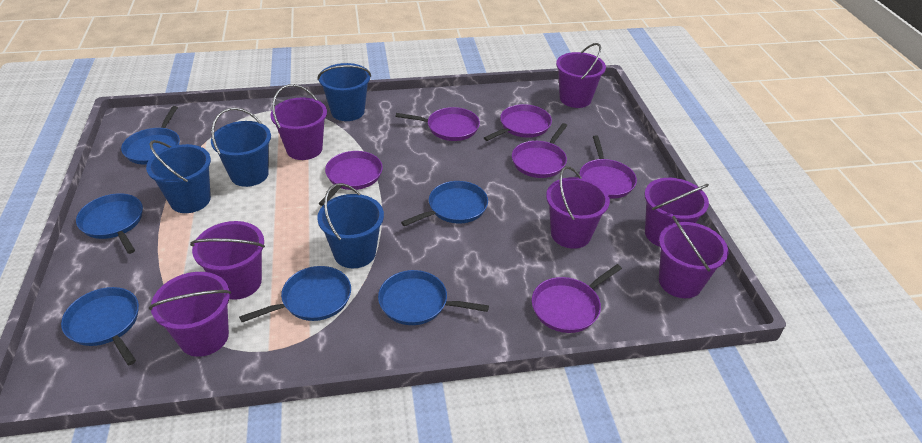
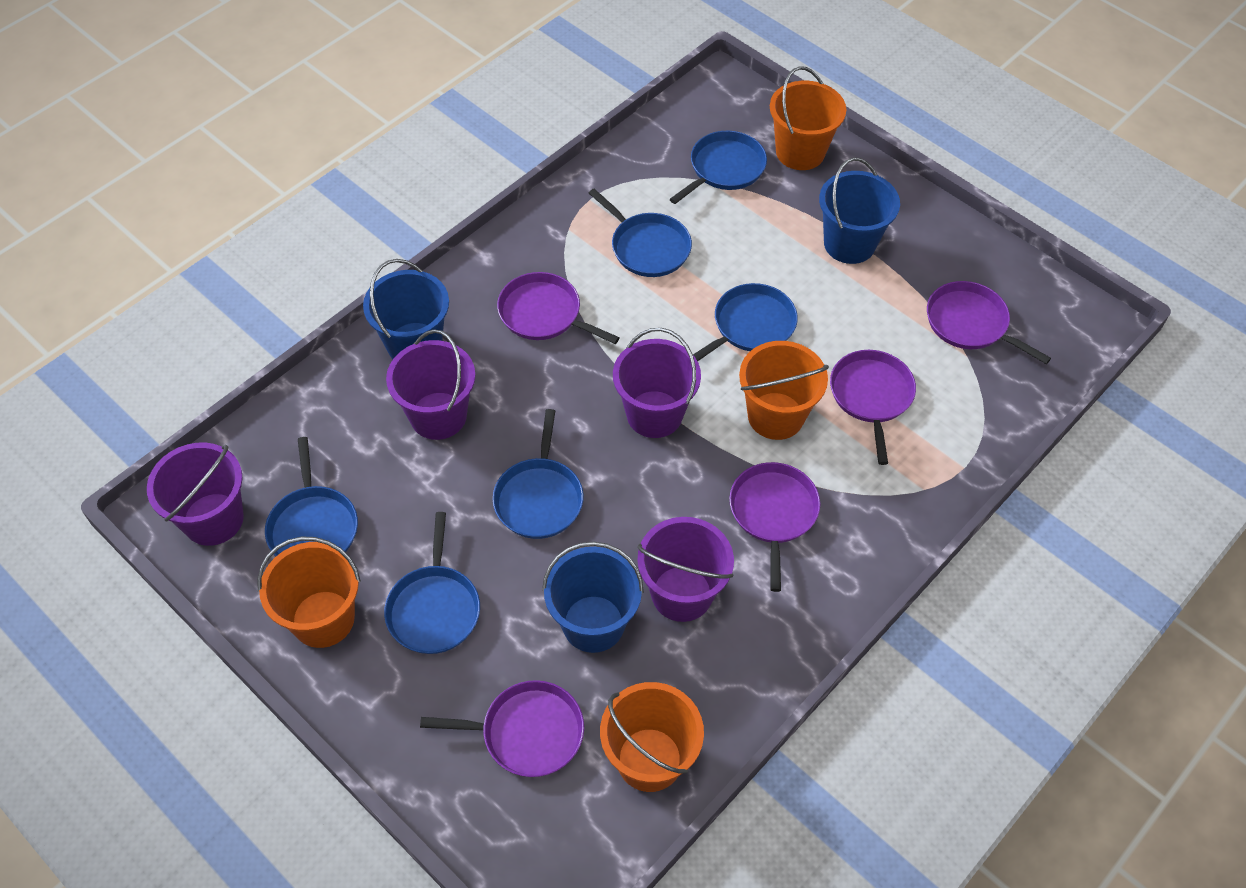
blue bucket: 4 -> 3
orange bucket: 0 -> 4
purple bucket: 7 -> 4
purple pan: 6 -> 5

